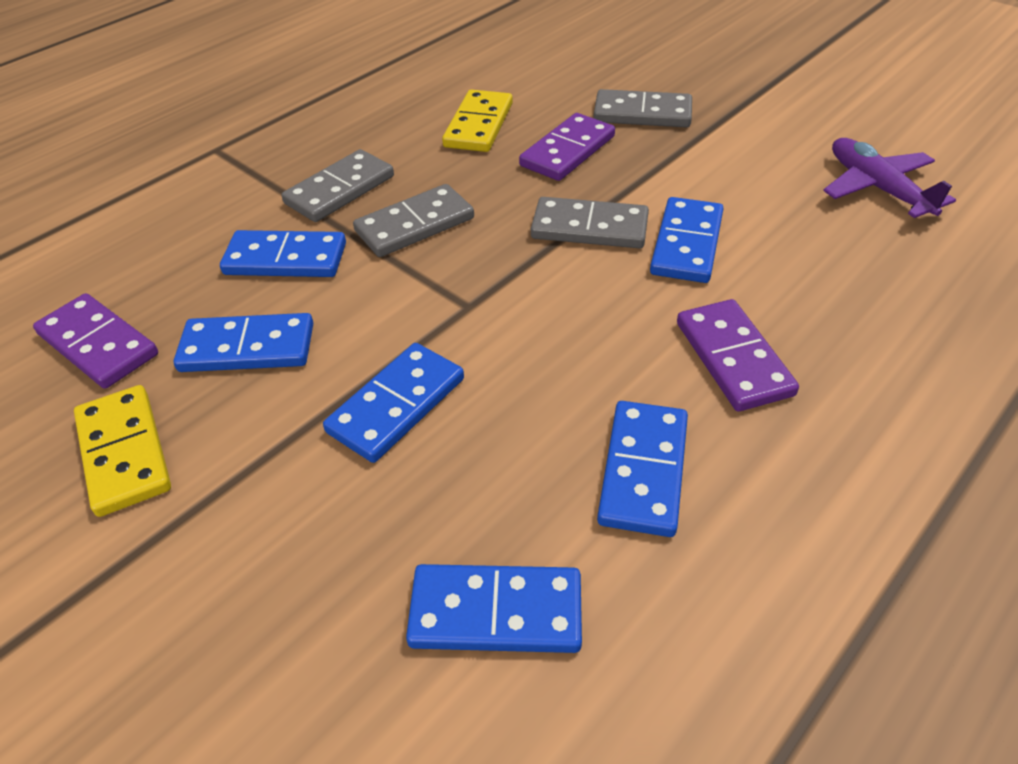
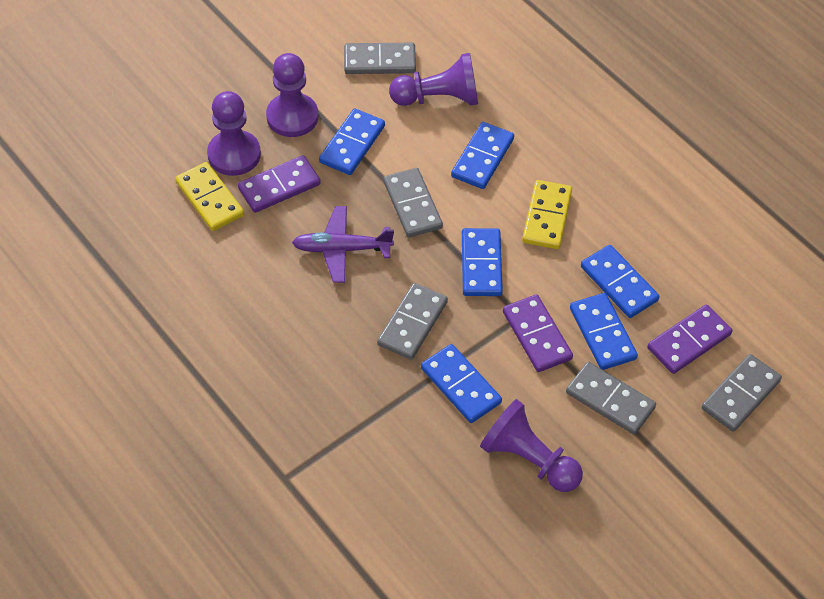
grey domino: 4 -> 5
purple pawn: 0 -> 4

